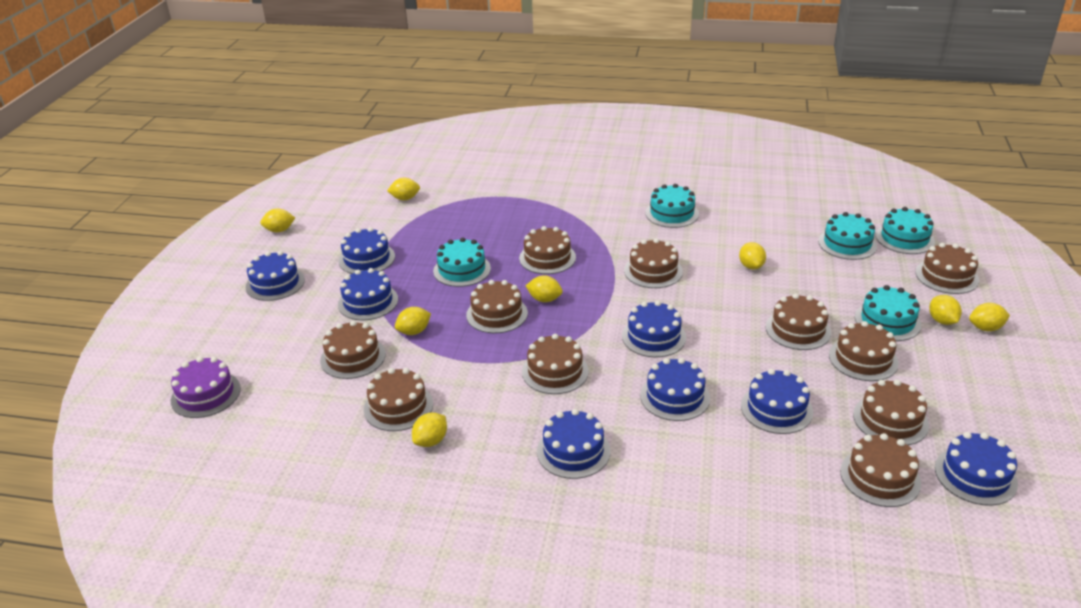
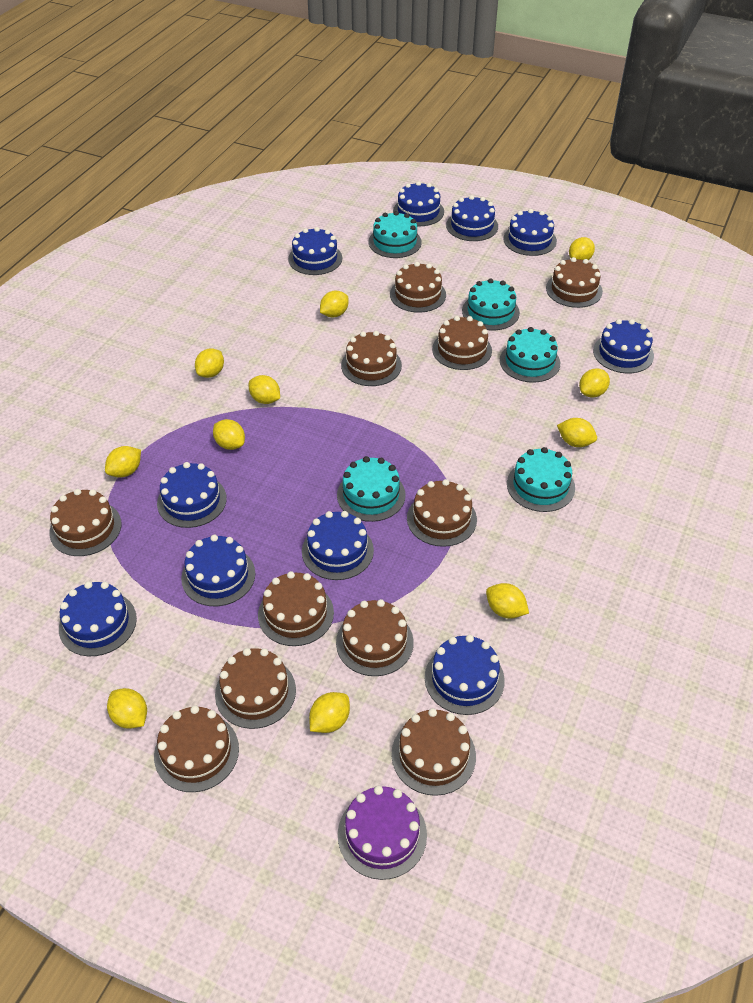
blue cake: 8 -> 10
yellow lemon: 8 -> 11

